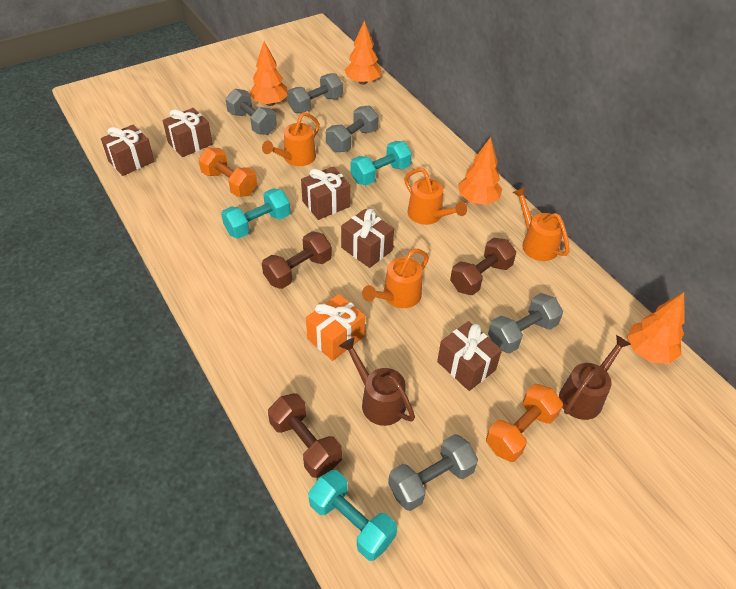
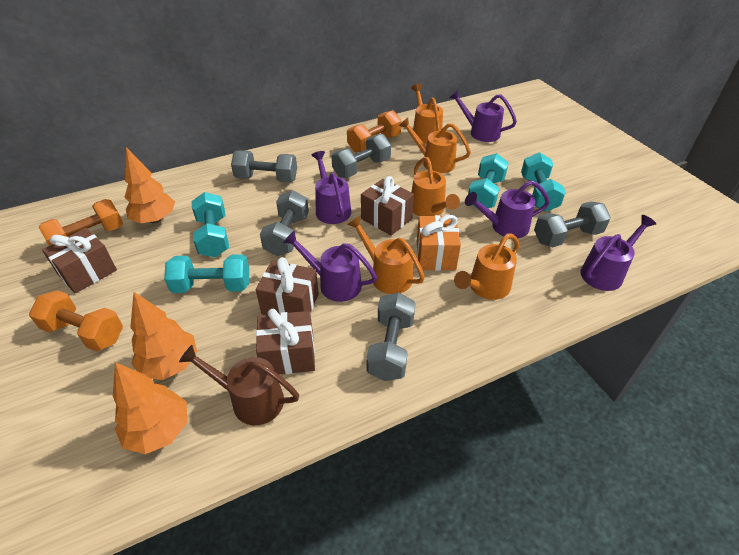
brown dumbbell: 3 -> 0
brown gift: 5 -> 4
brown watering can: 2 -> 1
orange dumbbell: 2 -> 3
orange tree: 4 -> 3
orange watering can: 4 -> 5
purple watering can: 0 -> 5
turquoise dumbbell: 3 -> 4

